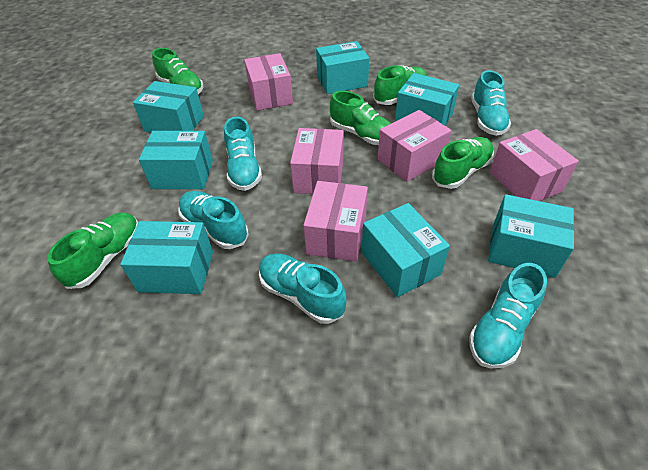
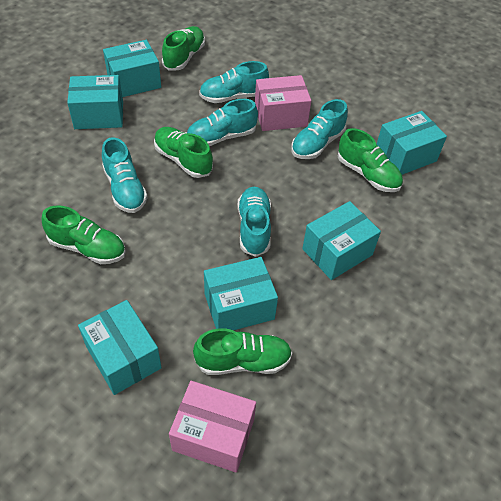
pink box: 5 -> 2
turquoise box: 7 -> 6

